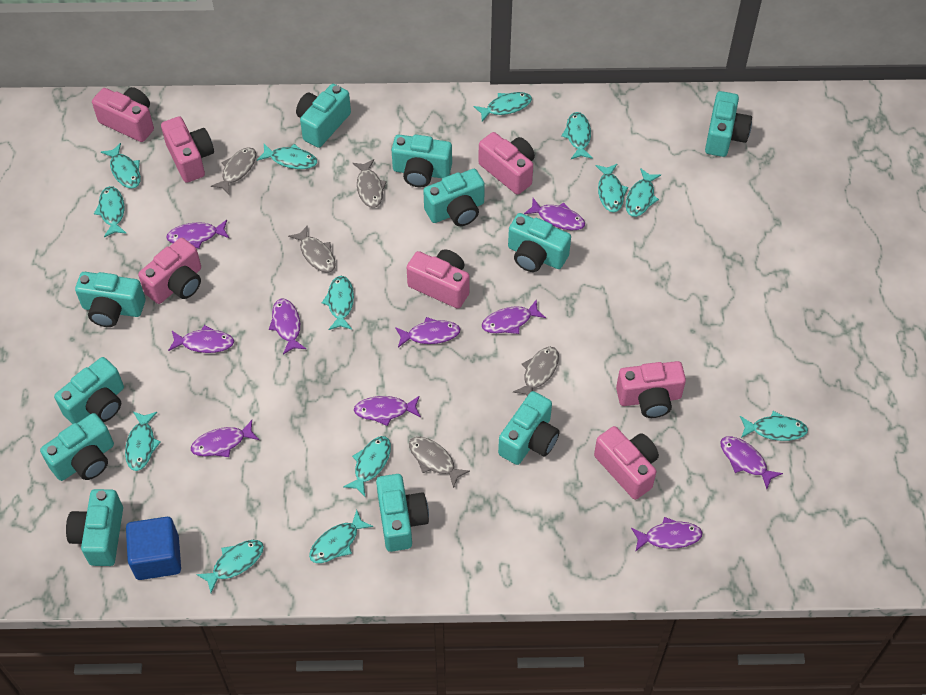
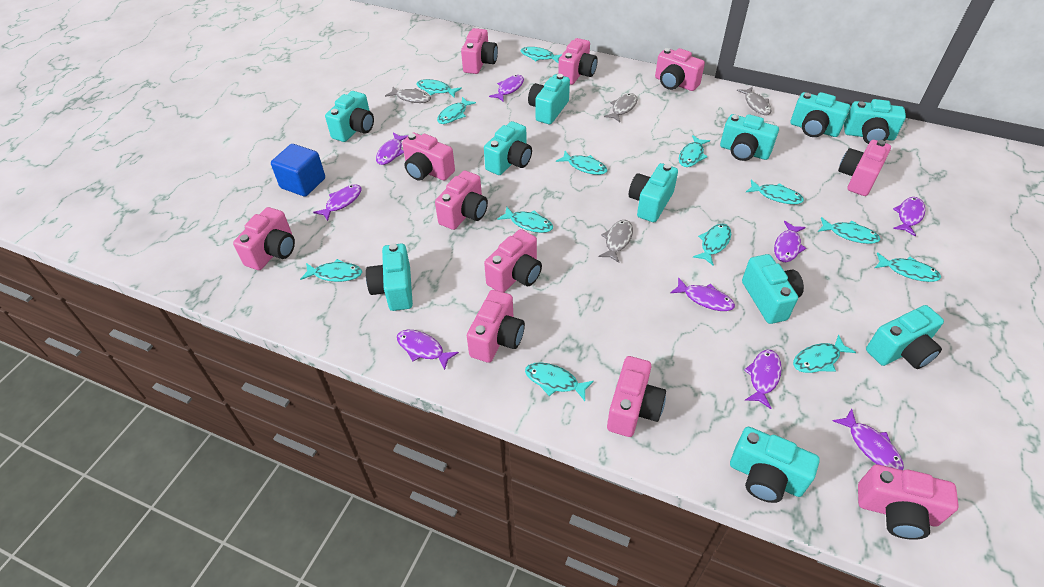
grey fish: 5 -> 4
pink camera: 7 -> 11
purple fish: 10 -> 9

